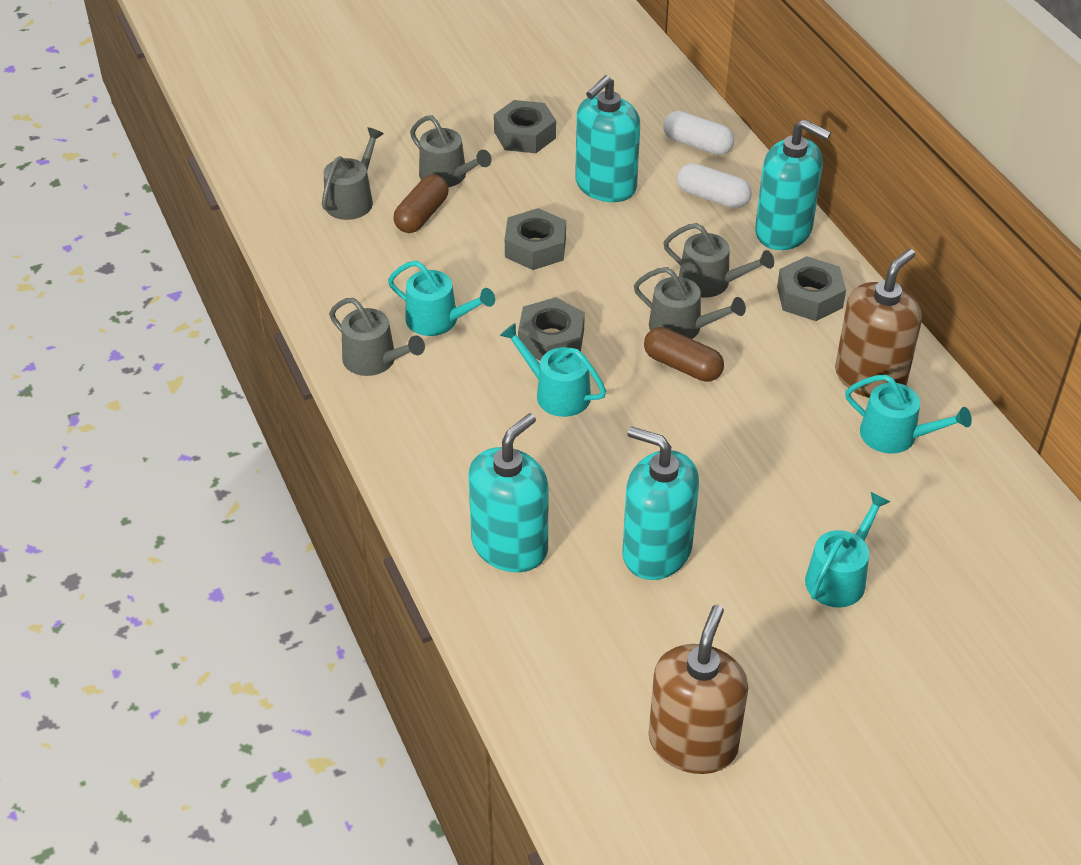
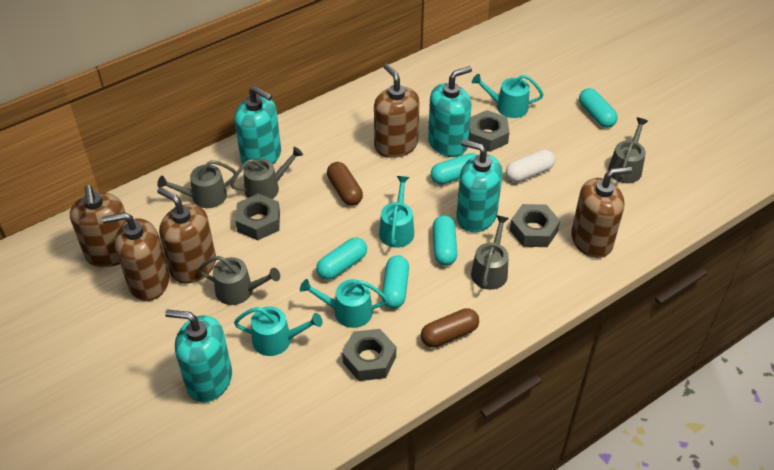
brown soap dispenser: 2 -> 5
turquoise capsule: 0 -> 5
white capsule: 2 -> 1

